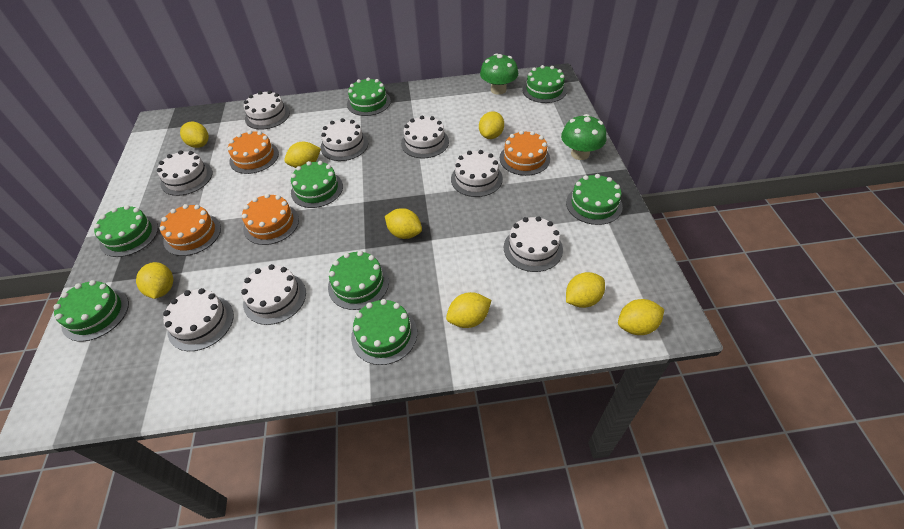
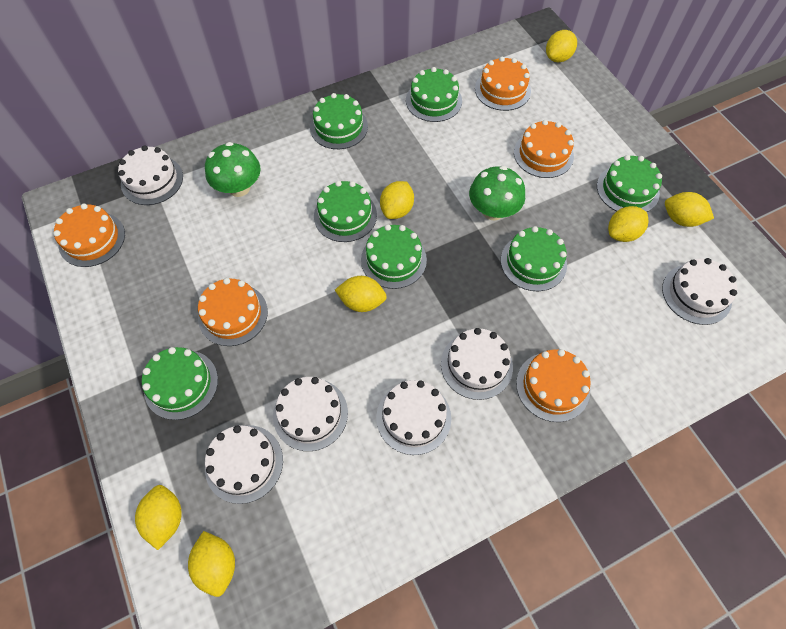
green cake: 8 -> 7
orange cake: 4 -> 5
white cake: 8 -> 6
yellow lemon: 8 -> 7

